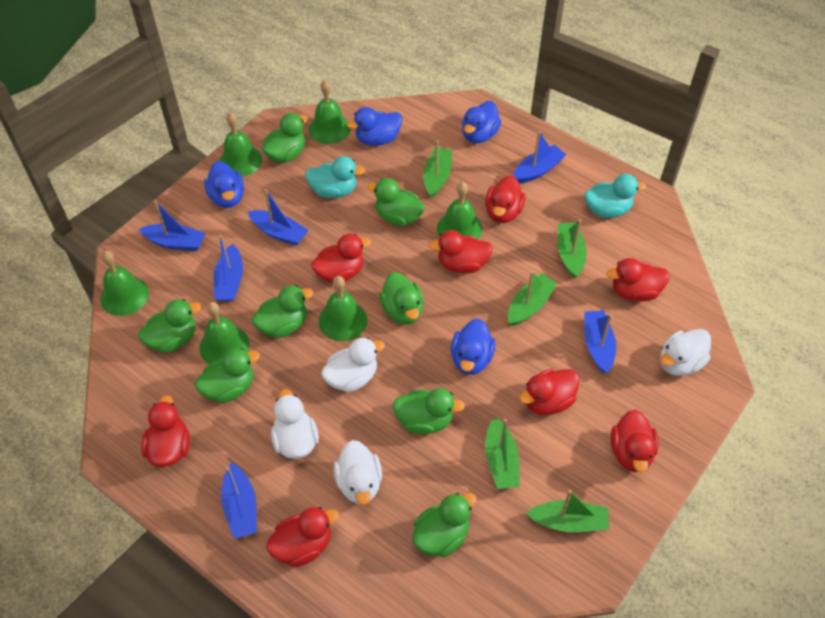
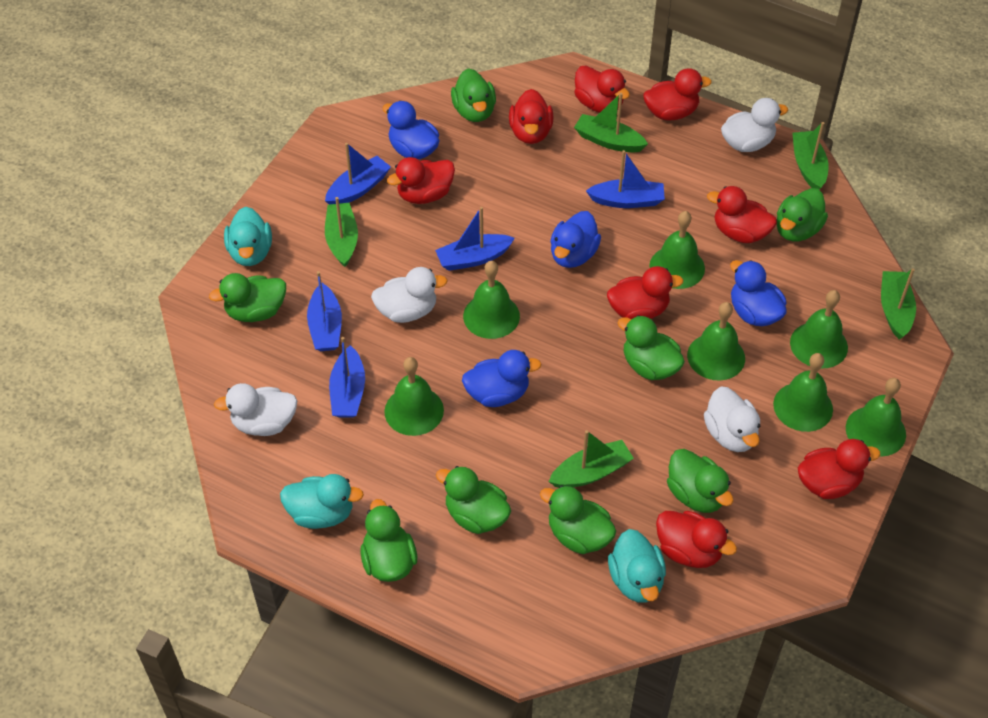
blue boat: 6 -> 5
green bell: 6 -> 7
turquoise duck: 2 -> 3

